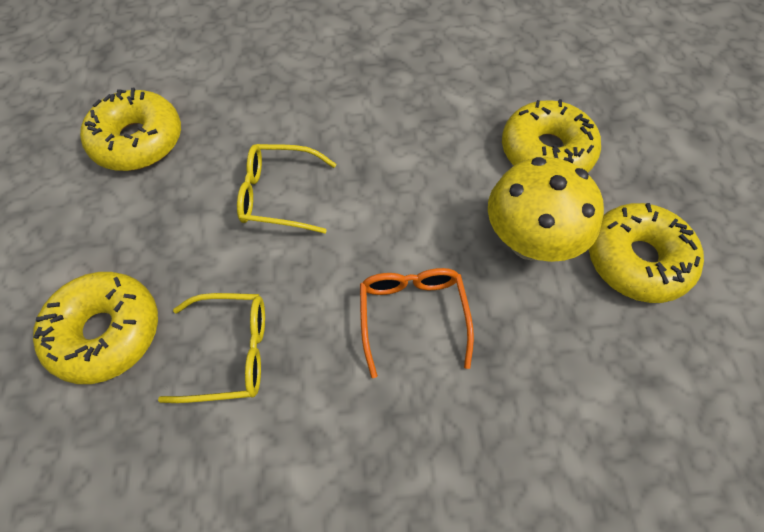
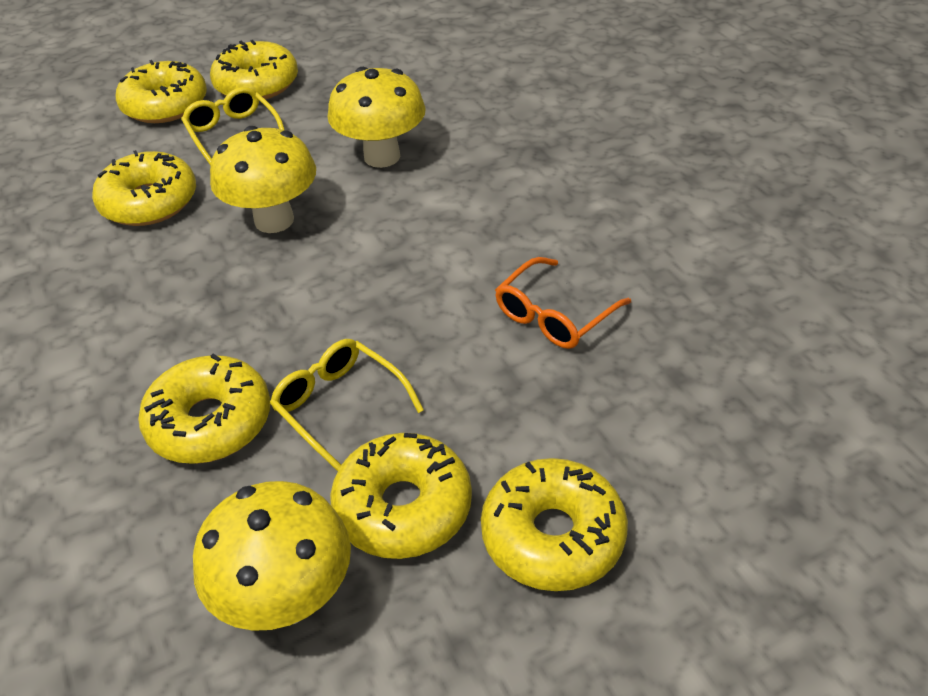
yellow donut: 4 -> 6
yellow mushroom: 1 -> 3

